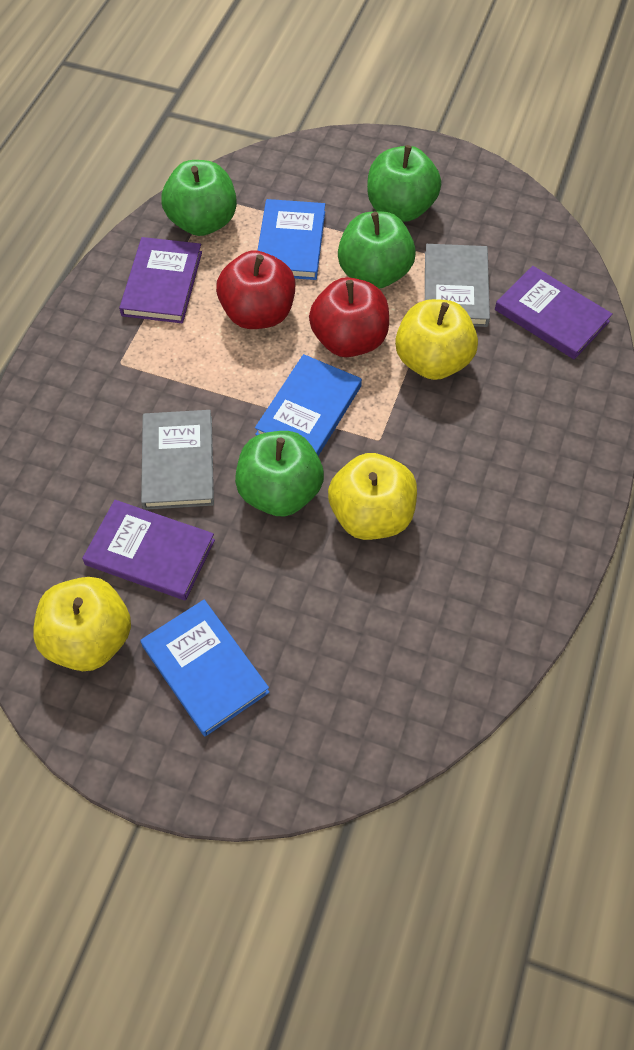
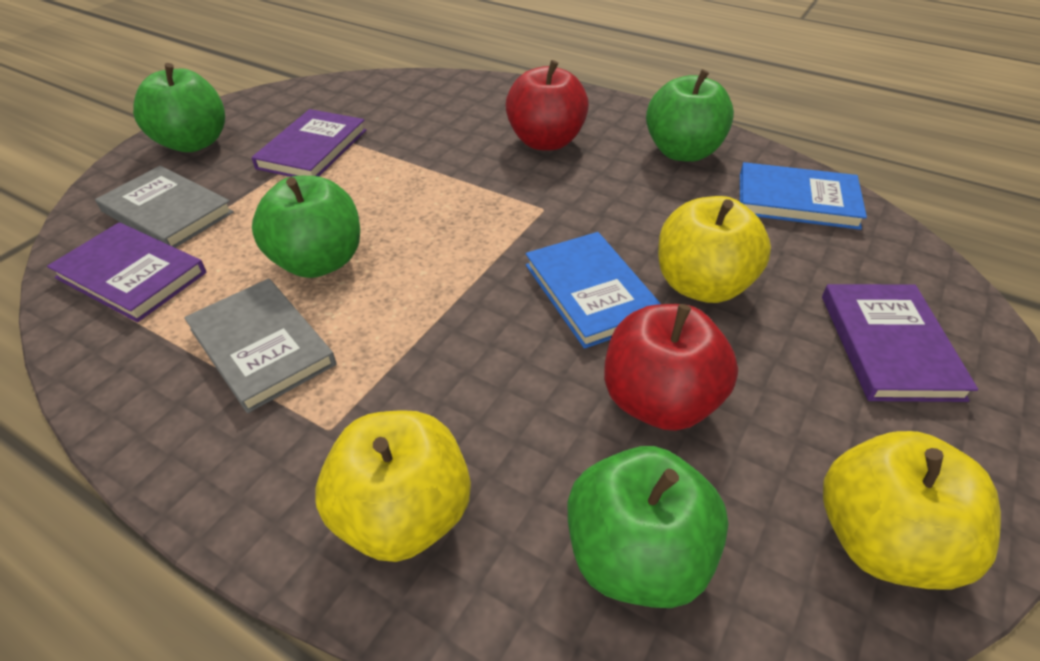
blue book: 3 -> 2

